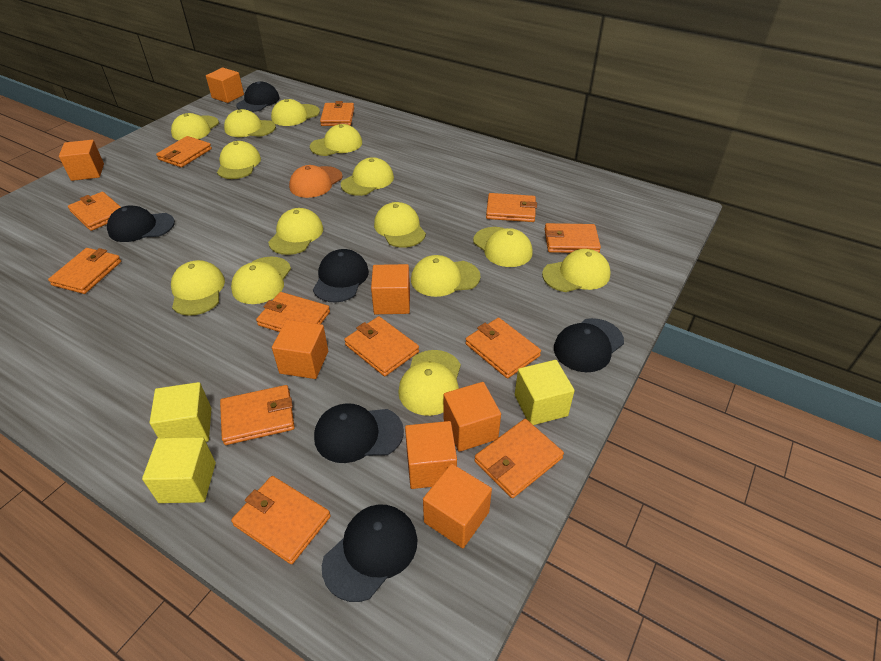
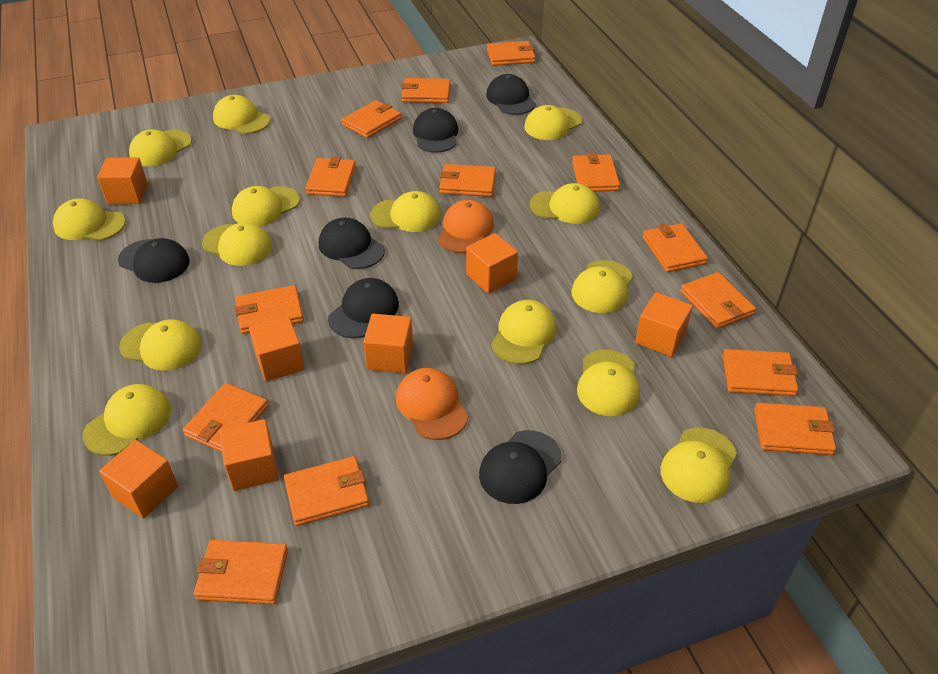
orange cap: 1 -> 2
orange wallet: 12 -> 14
yellow cube: 3 -> 0

